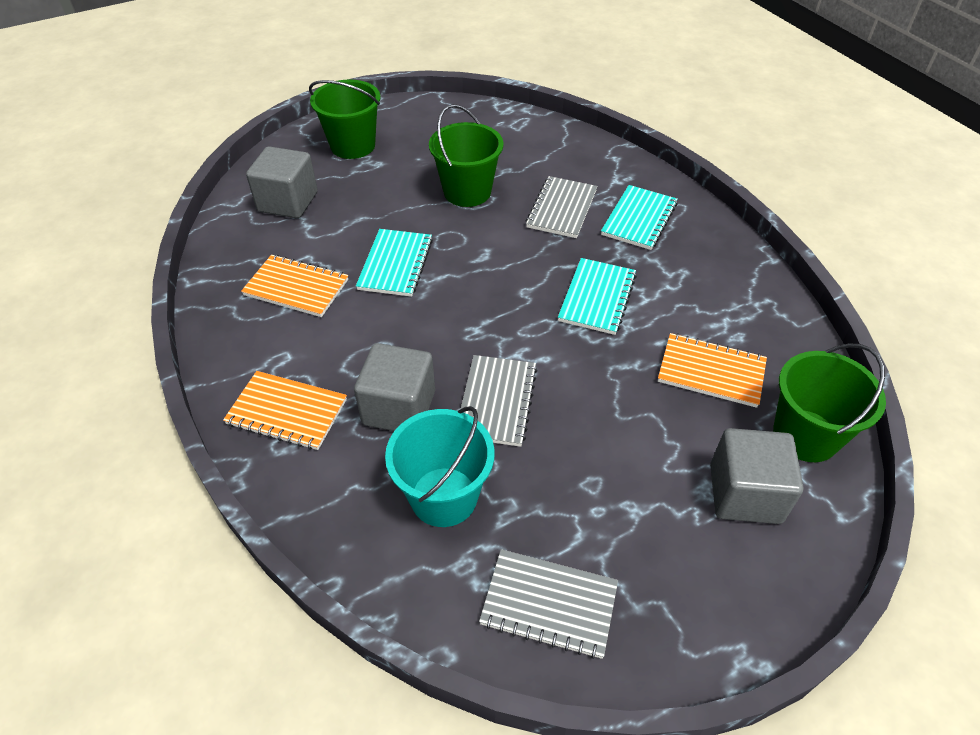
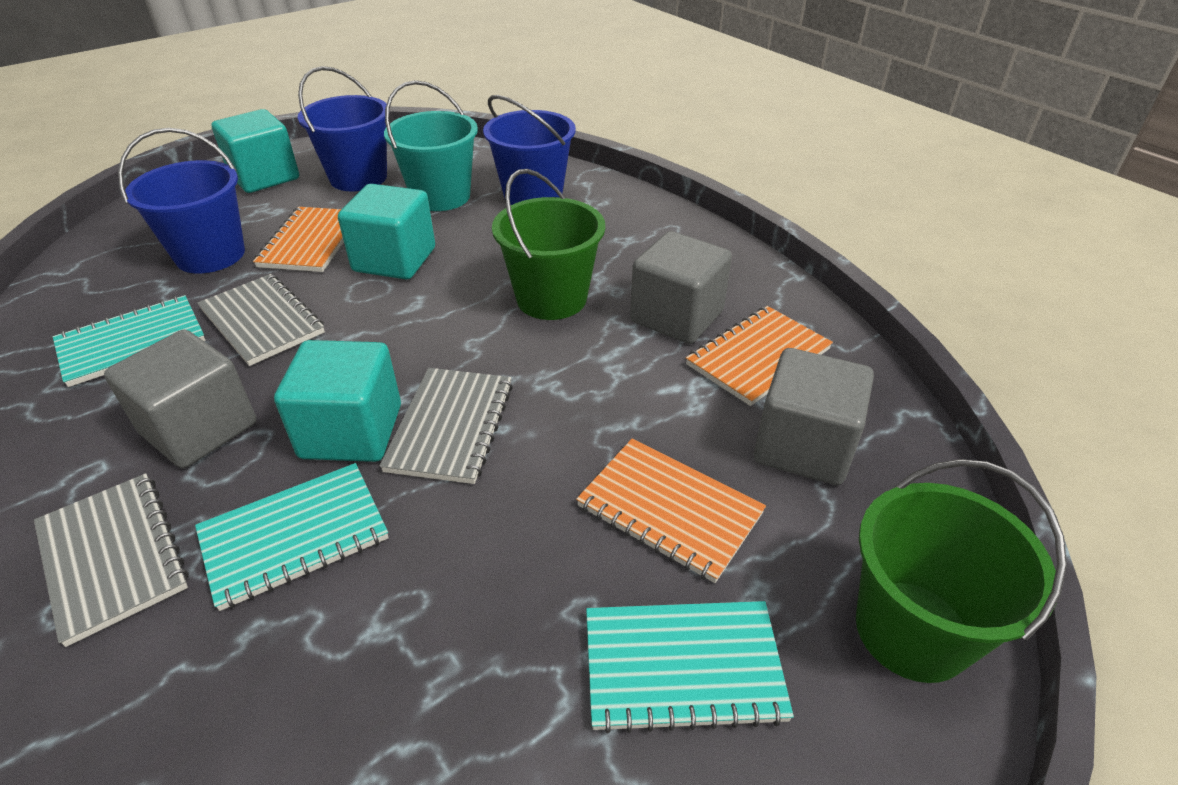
blue bucket: 0 -> 3
green bucket: 3 -> 2
turquoise cube: 0 -> 3

